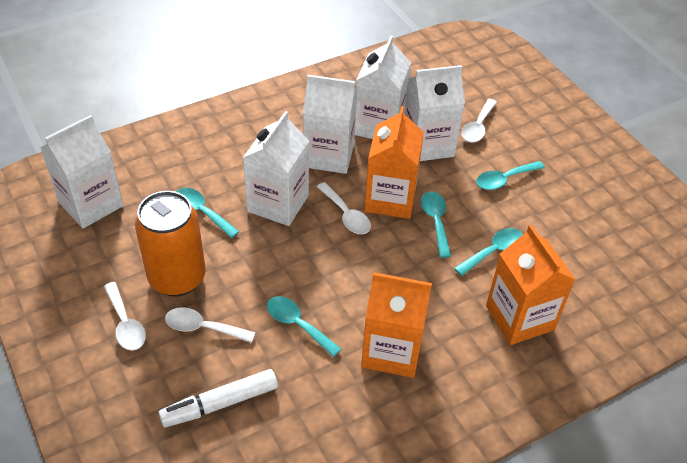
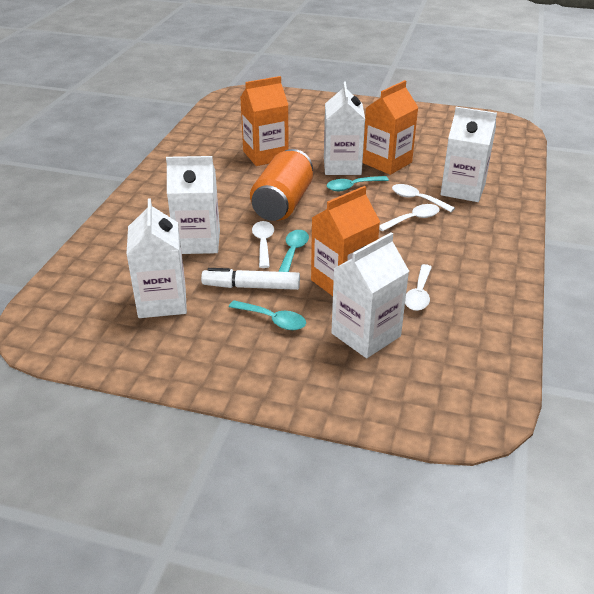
turquoise spoon: 5 -> 3

